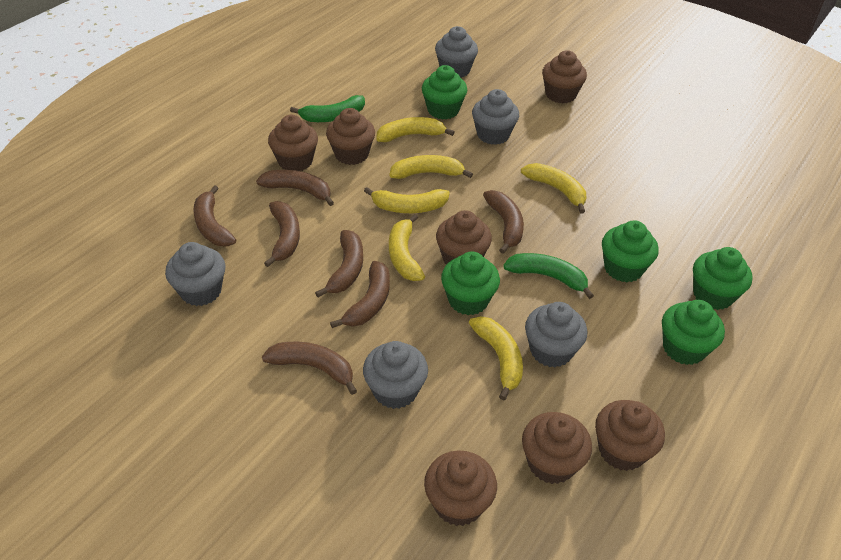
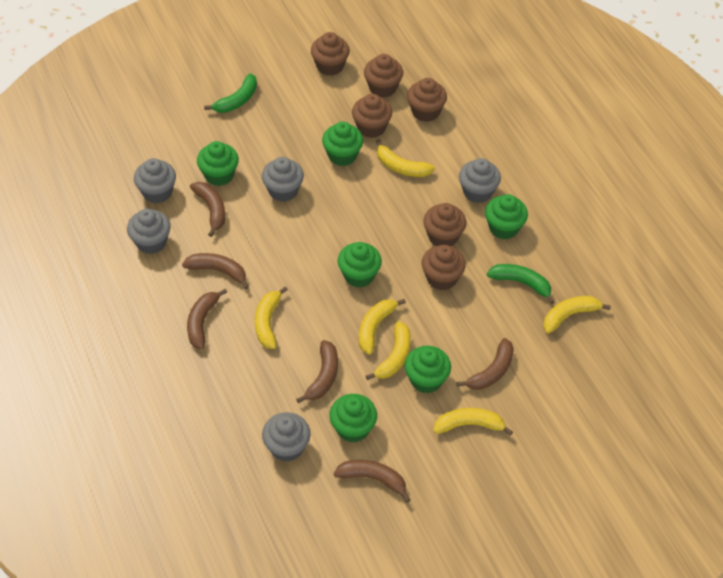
brown banana: 7 -> 6
brown cupcake: 7 -> 6
green cupcake: 5 -> 6

